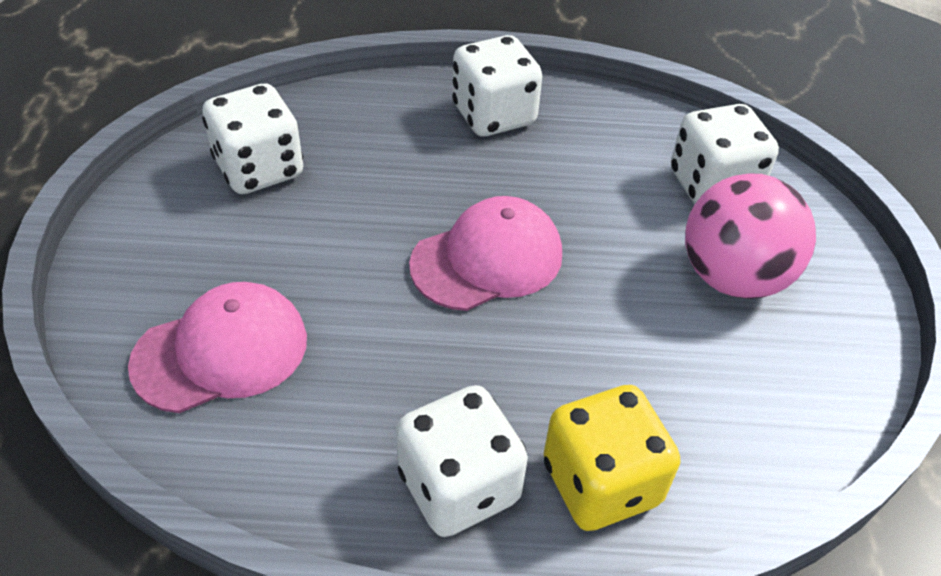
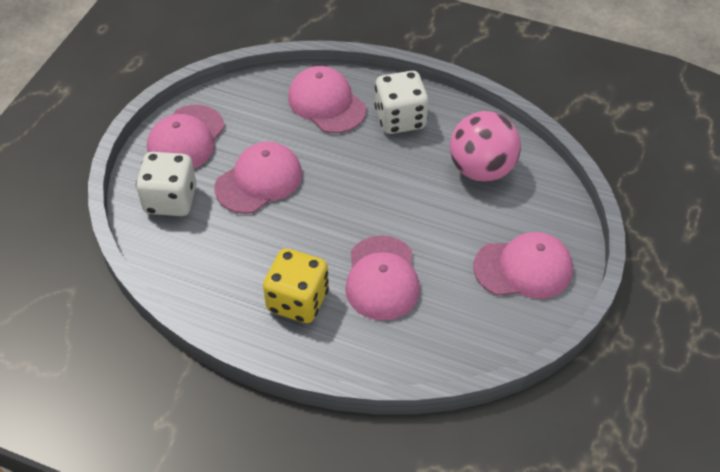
pink cap: 2 -> 5
white dice: 4 -> 2

